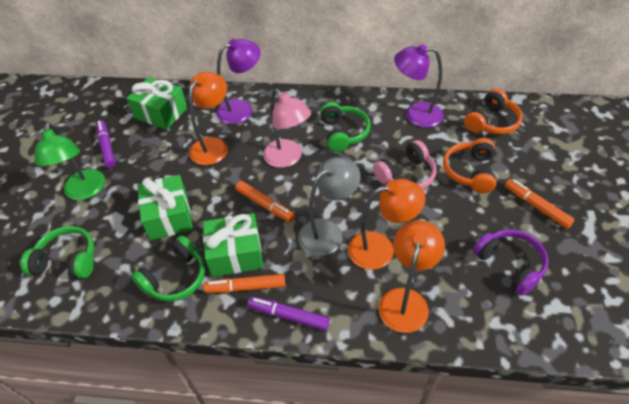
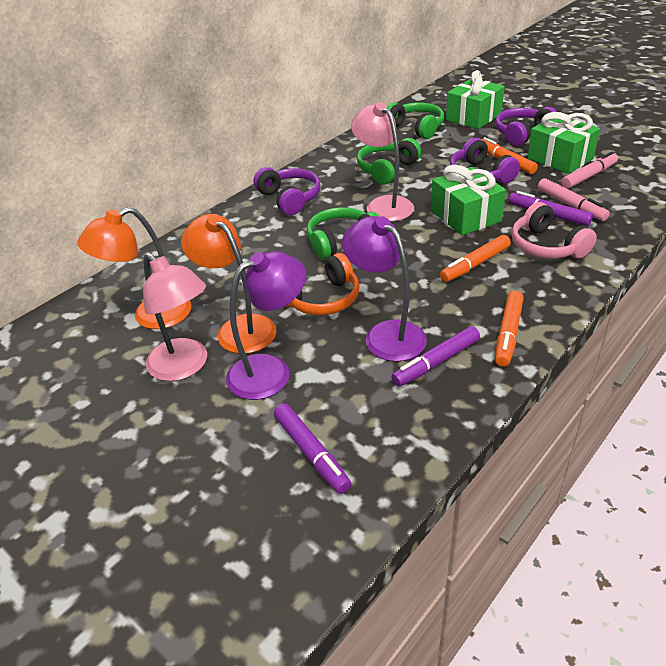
green lamp: 1 -> 0
grey lamp: 1 -> 0
orange headphones: 2 -> 1
orange lamp: 3 -> 2
pink lamp: 1 -> 2
pink marker: 0 -> 2
purple headphones: 1 -> 3
purple marker: 2 -> 3

